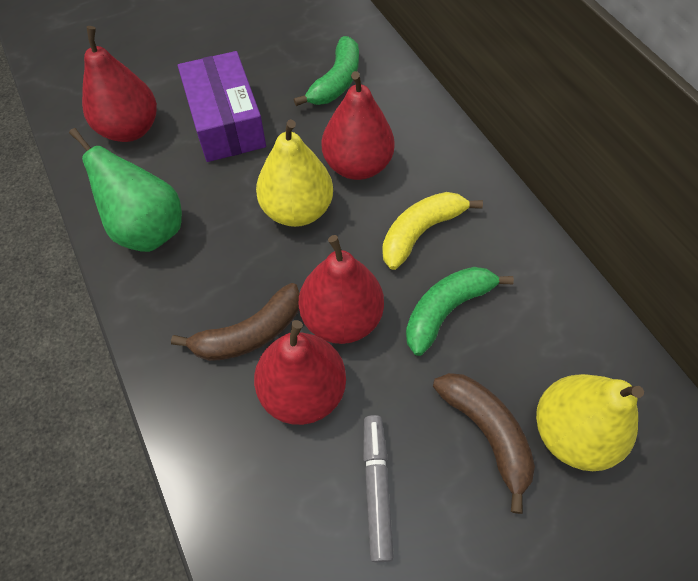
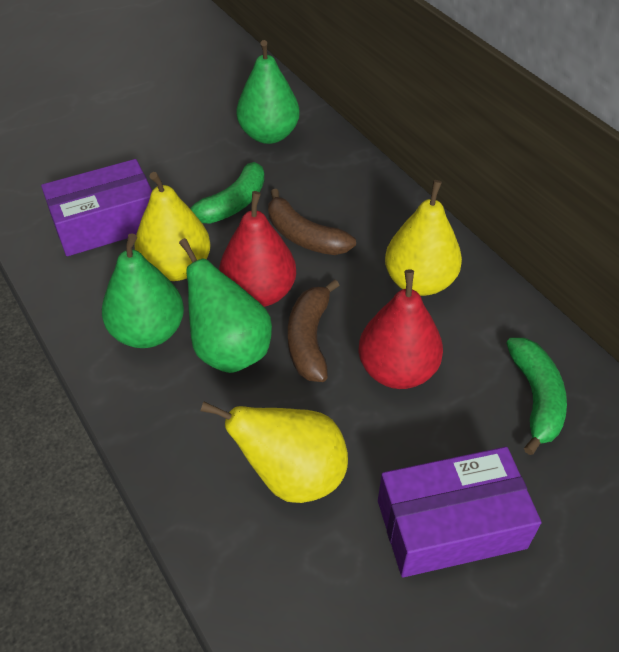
green pear: 1 -> 3
grey marker: 1 -> 0
purple box: 1 -> 2
red pear: 4 -> 2
yellow banana: 1 -> 0
yellow pear: 2 -> 3

